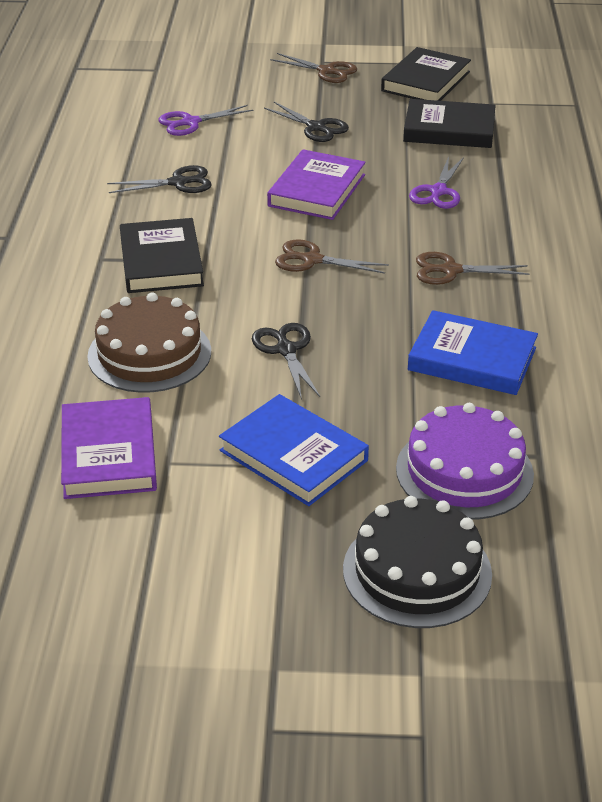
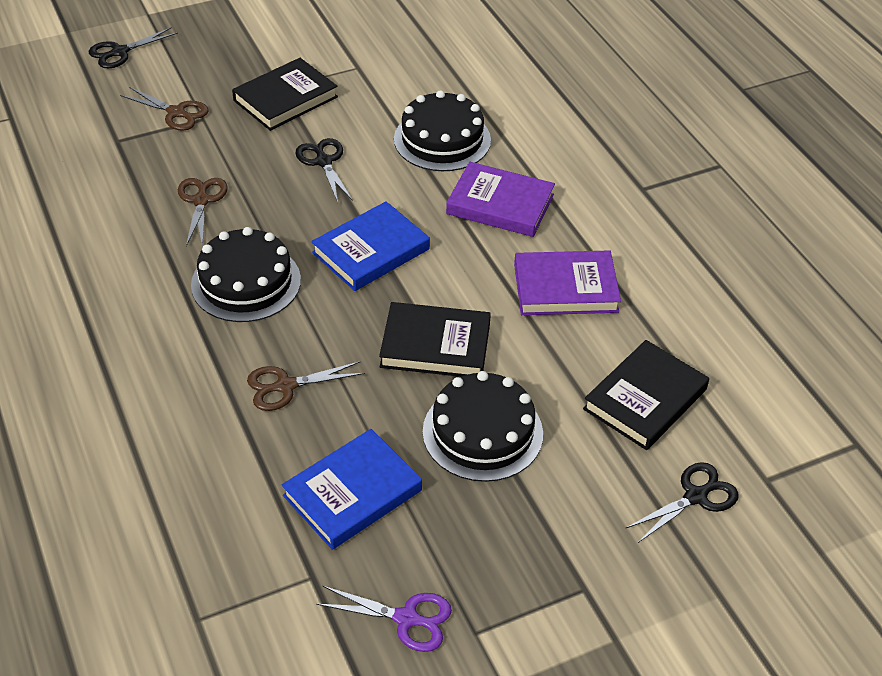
black cake: 1 -> 3
brown cake: 1 -> 0
purple cake: 1 -> 0
purple scissors: 2 -> 1

